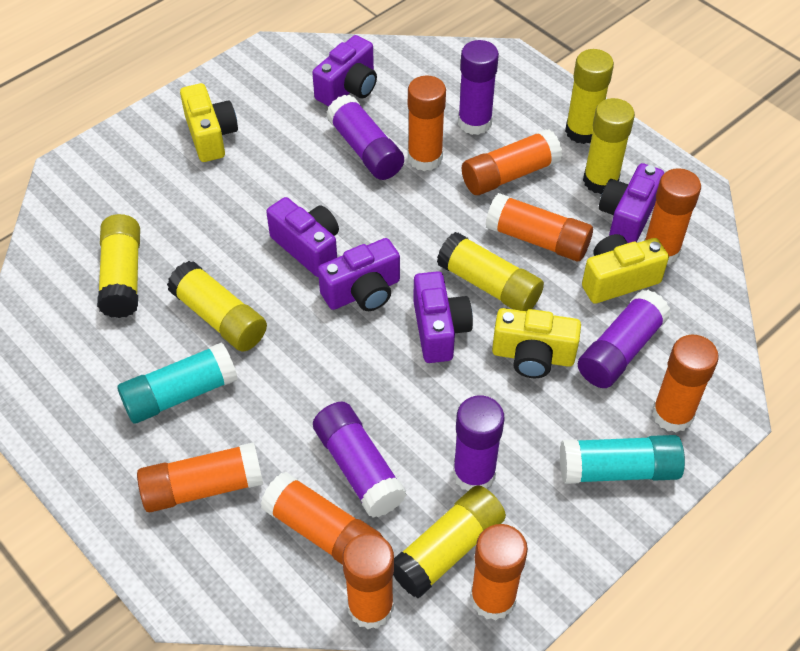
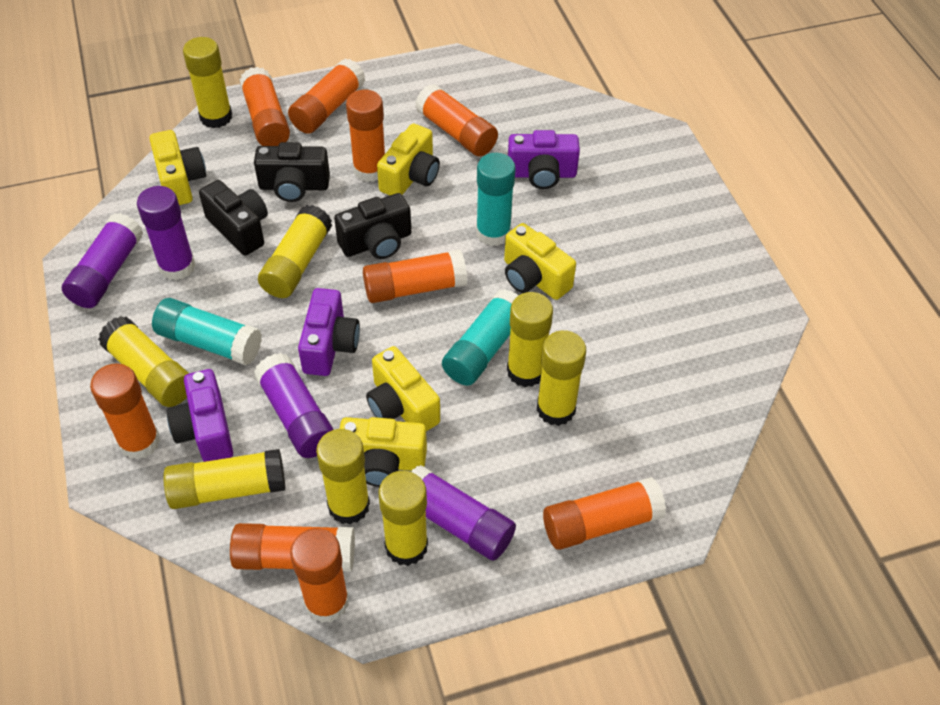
black camera: 0 -> 3
purple camera: 5 -> 3
purple glue stick: 5 -> 4
turquoise glue stick: 2 -> 3
yellow camera: 3 -> 5
yellow glue stick: 6 -> 8

